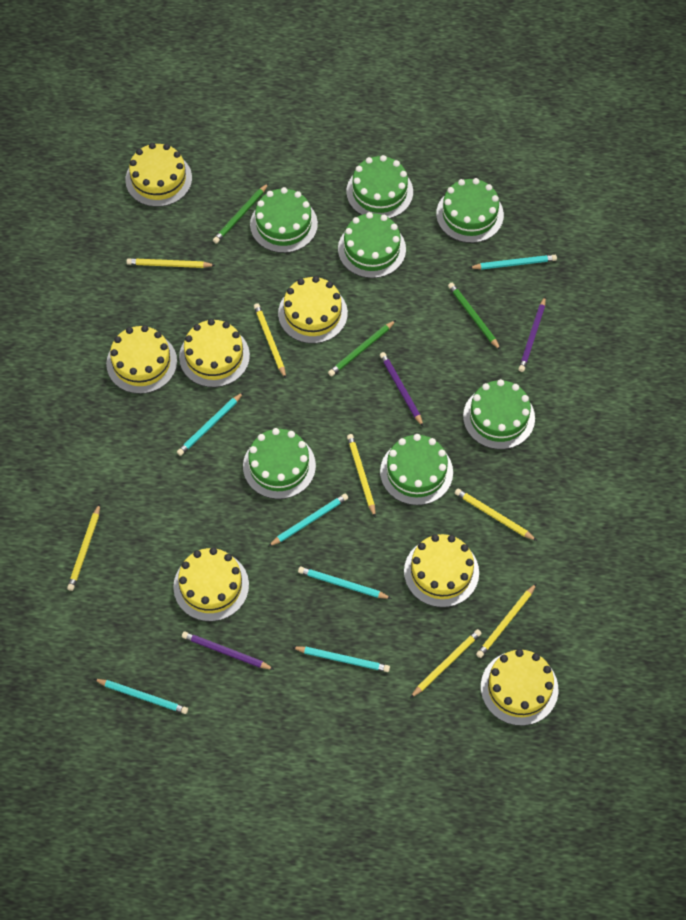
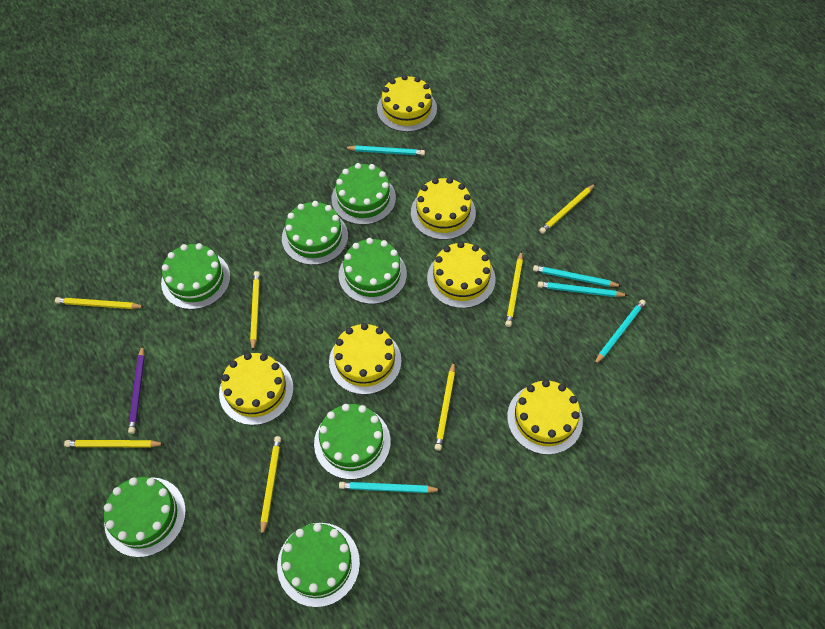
green pencil: 3 -> 0
purple pencil: 3 -> 1
turquoise pencil: 6 -> 5
yellow cake: 7 -> 6

